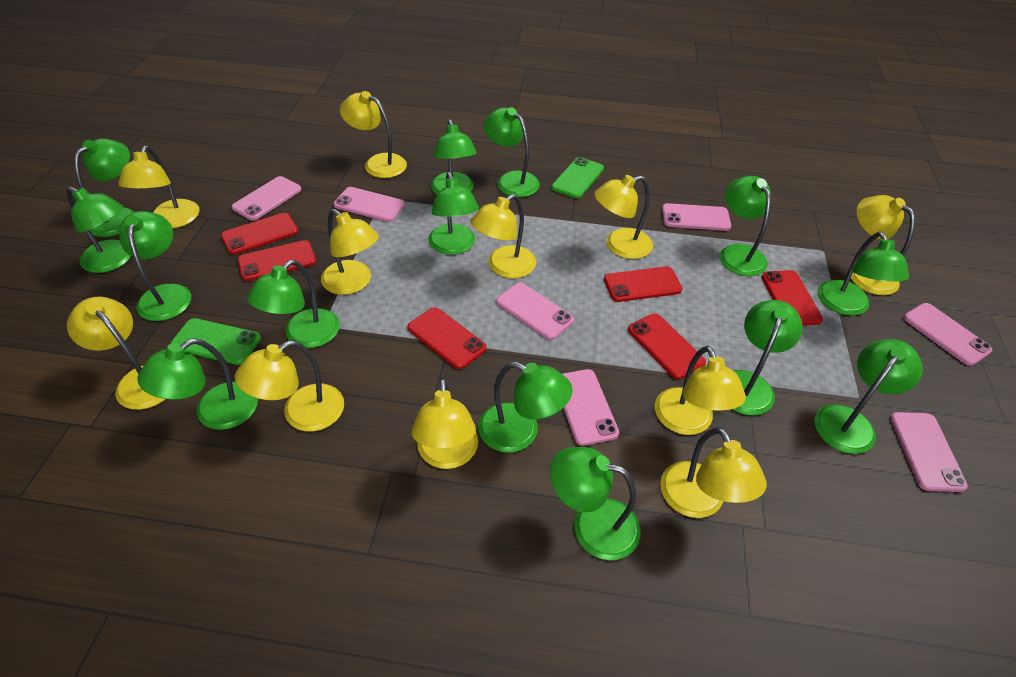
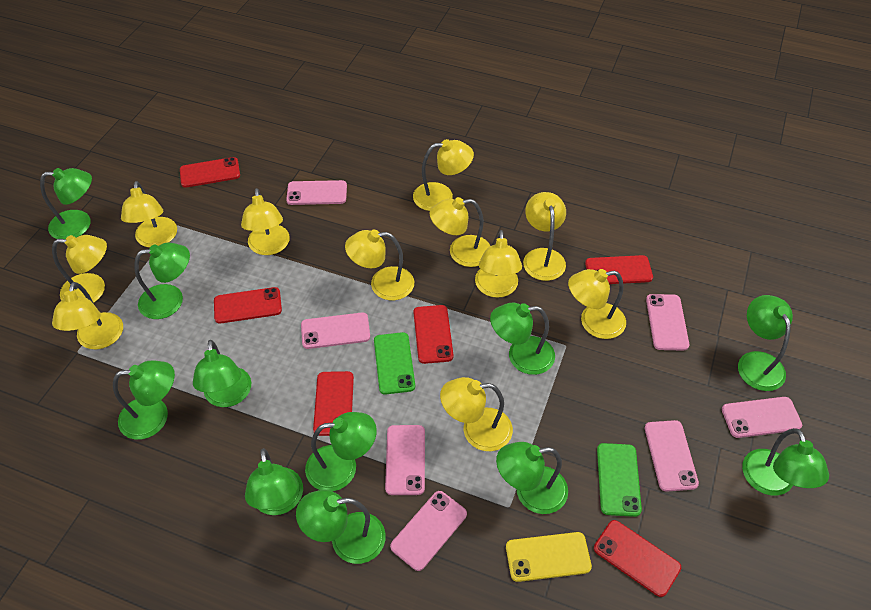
green lamp: 14 -> 11
yellow phone: 0 -> 1

